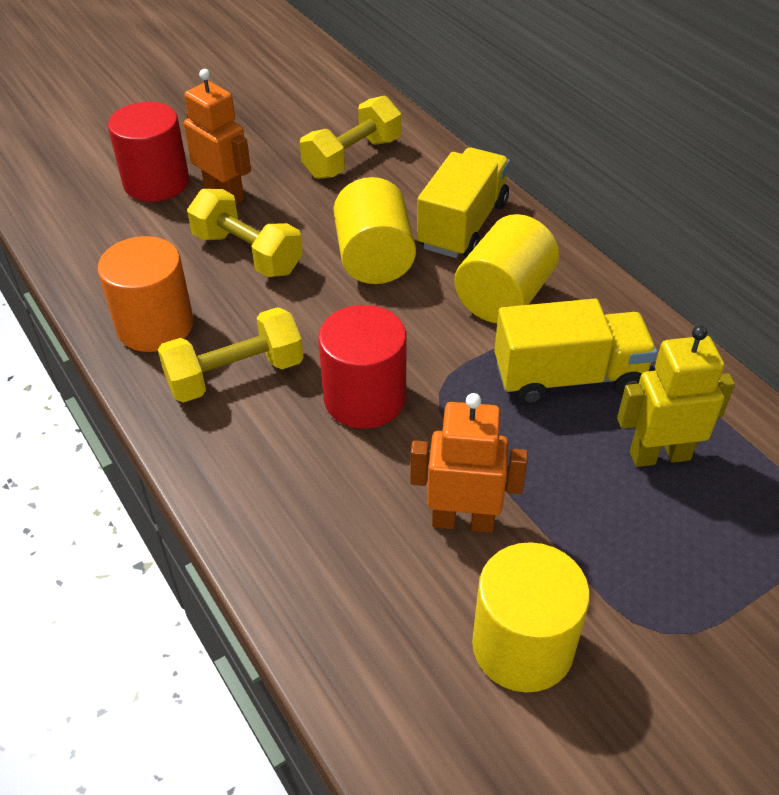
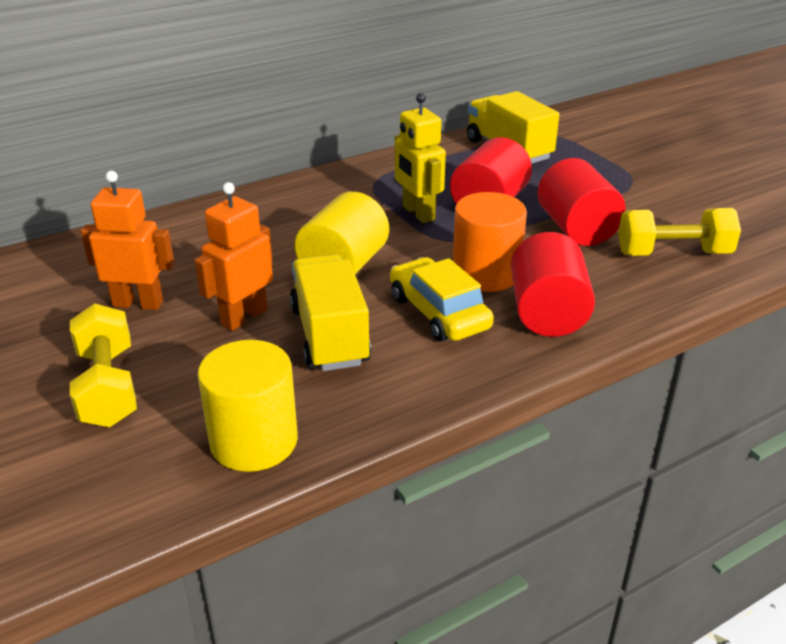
red cylinder: 2 -> 3
yellow car: 0 -> 1
yellow cylinder: 3 -> 2
yellow dumbbell: 3 -> 2

